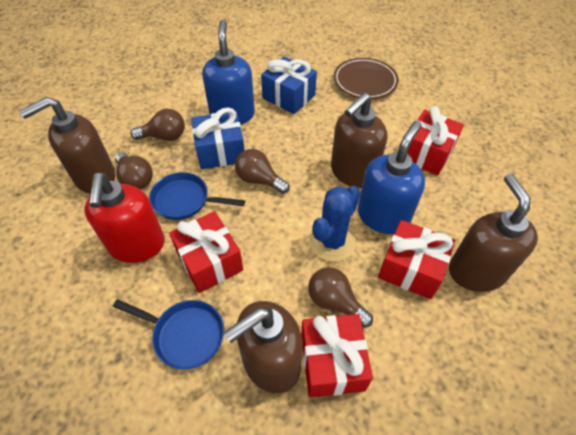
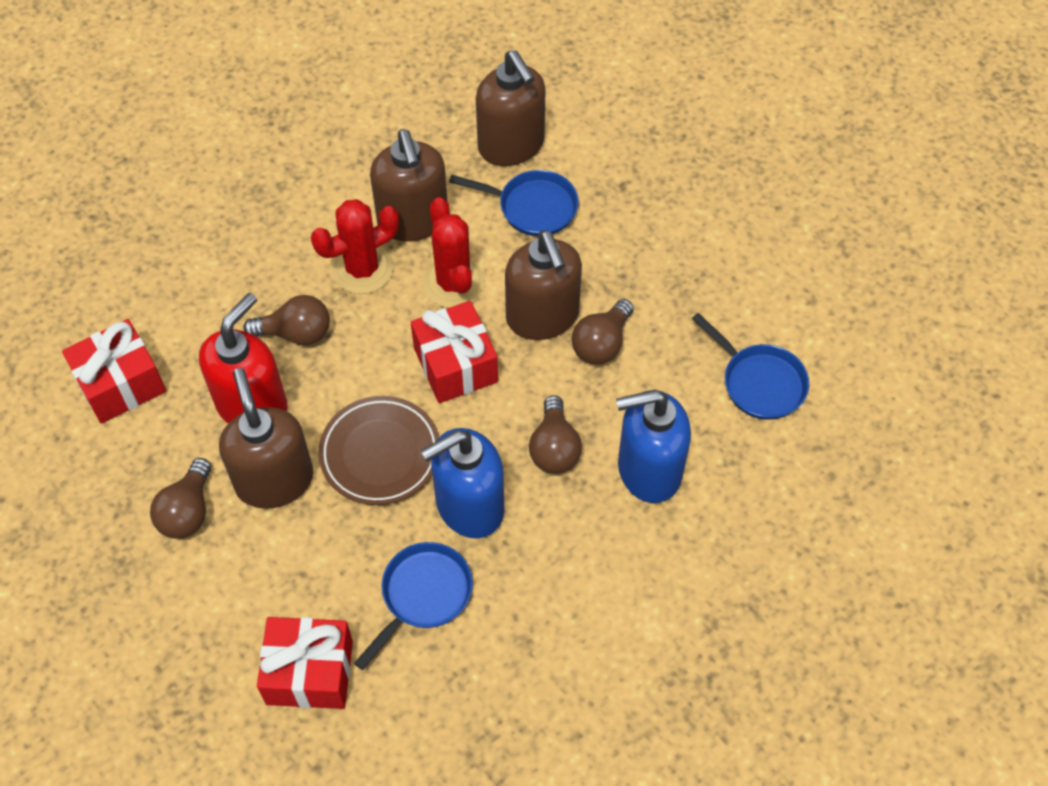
blue cactus: 1 -> 0
blue gift: 2 -> 0
blue pan: 2 -> 3
red cactus: 0 -> 2
red gift: 4 -> 3

